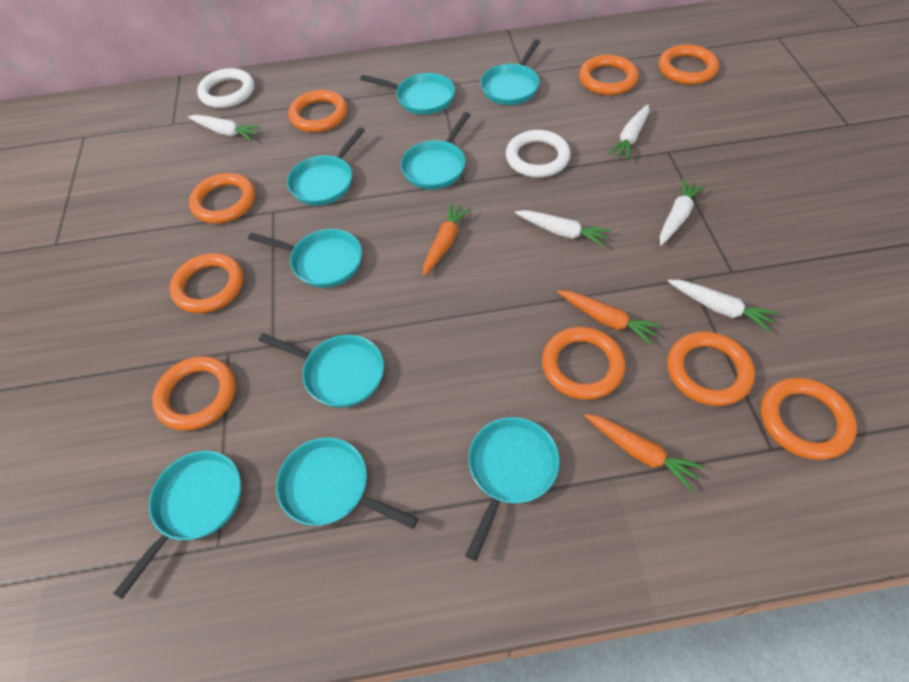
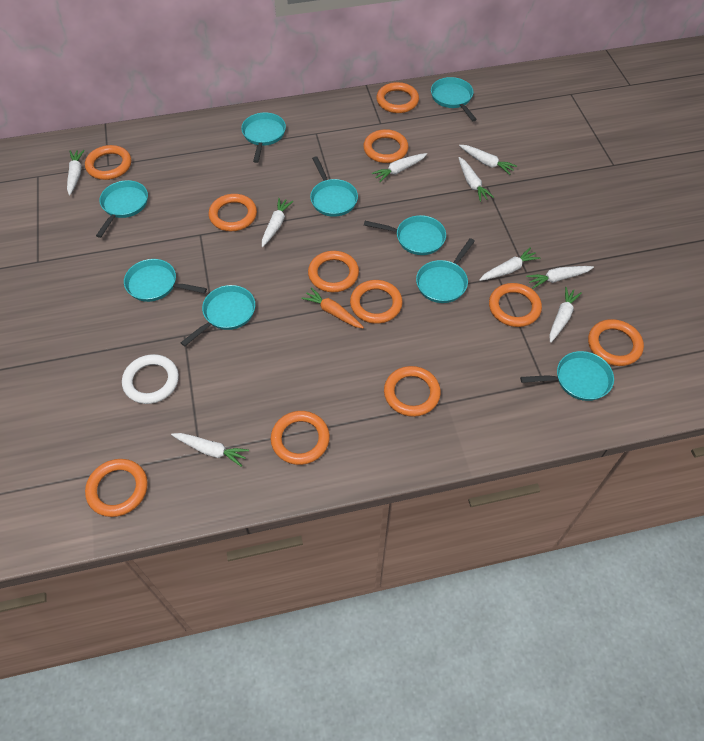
orange carrot: 3 -> 1
orange ring: 9 -> 11
white carrot: 5 -> 9
white ring: 2 -> 1

